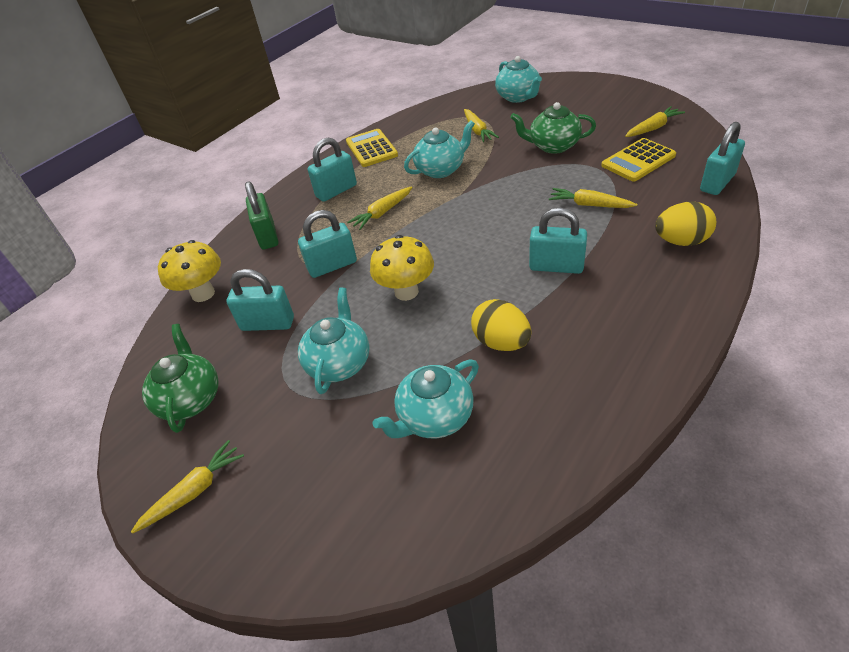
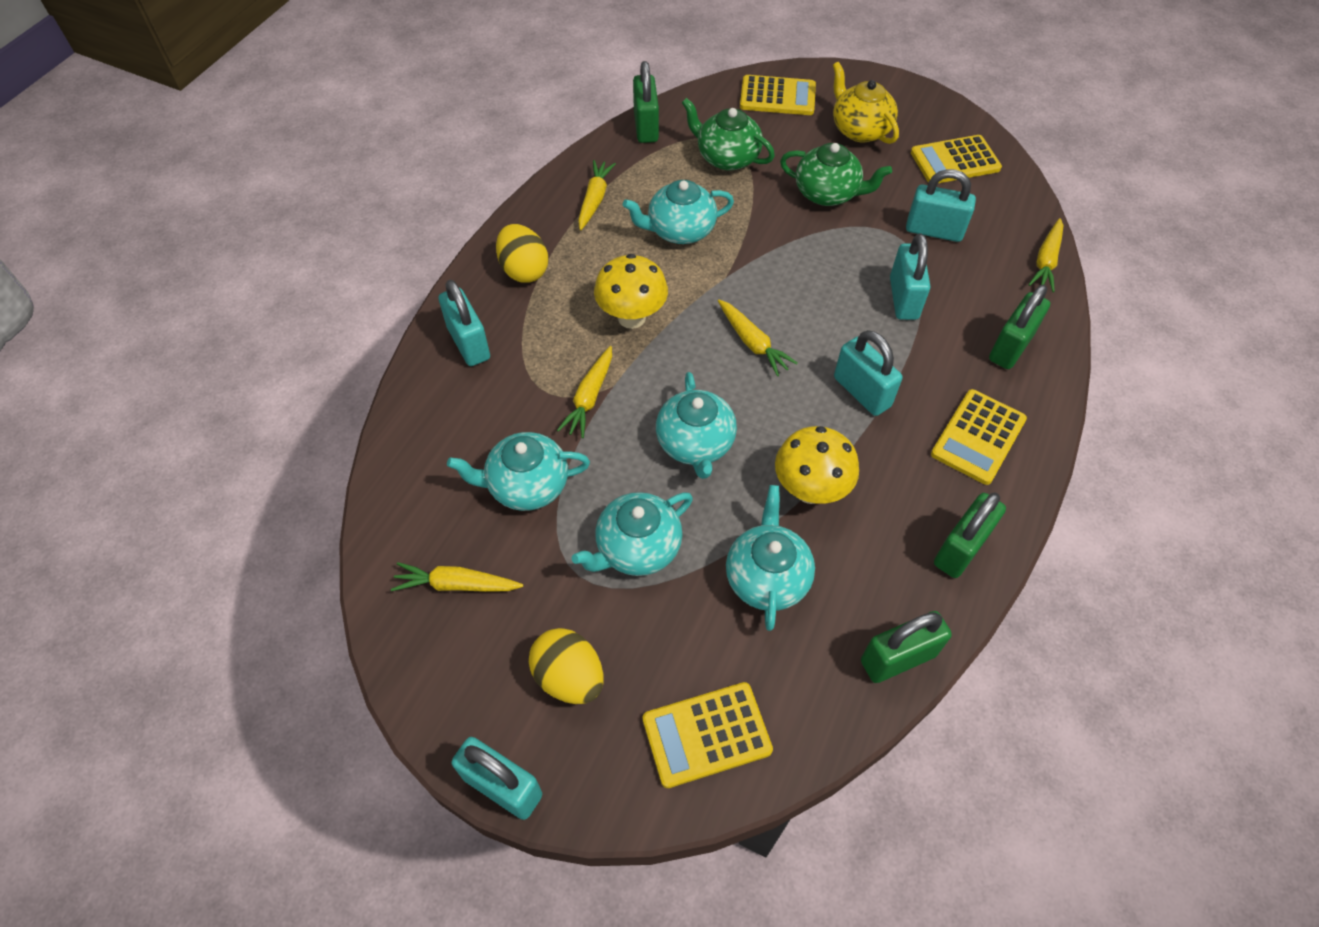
green padlock: 1 -> 4
turquoise teapot: 4 -> 5
yellow calculator: 2 -> 4
yellow teapot: 0 -> 1

